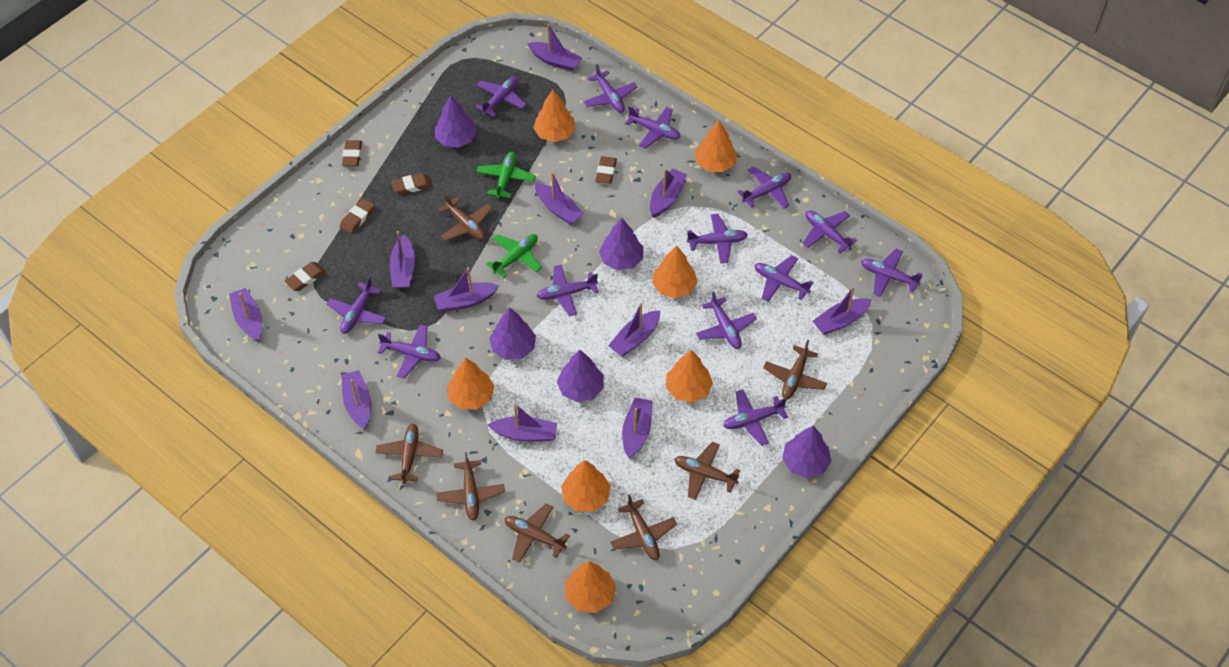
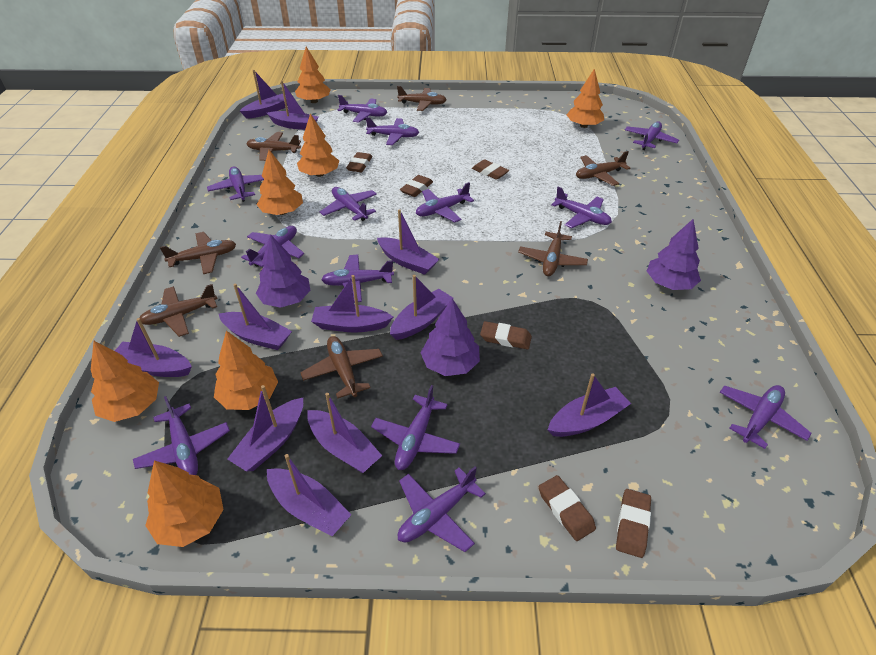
brown eraser: 5 -> 6
green plane: 2 -> 0
purple tree: 5 -> 3

